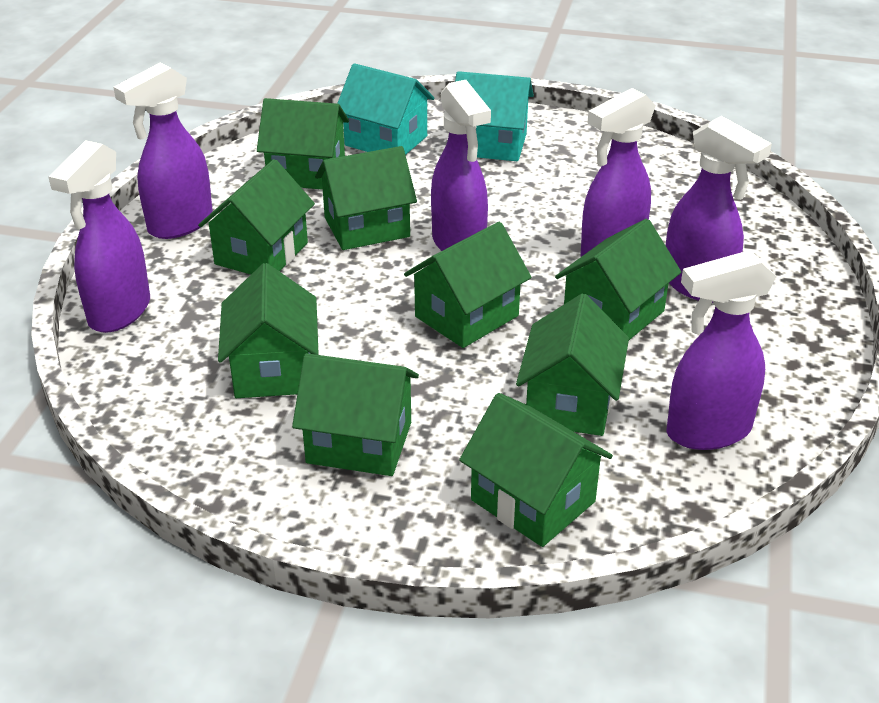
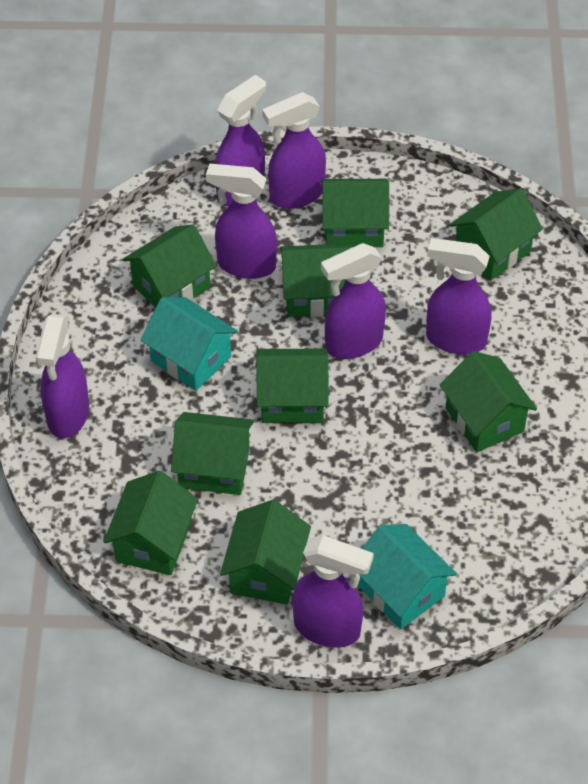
purple spray bottle: 6 -> 7

